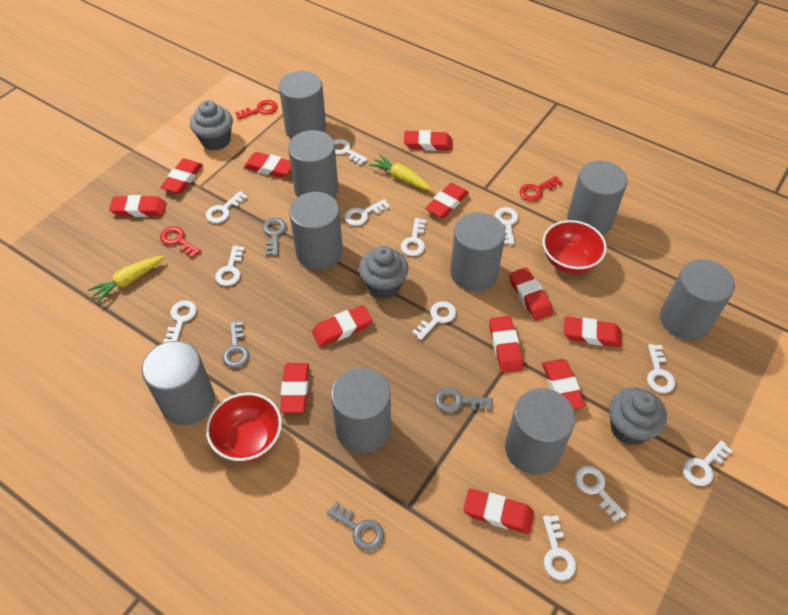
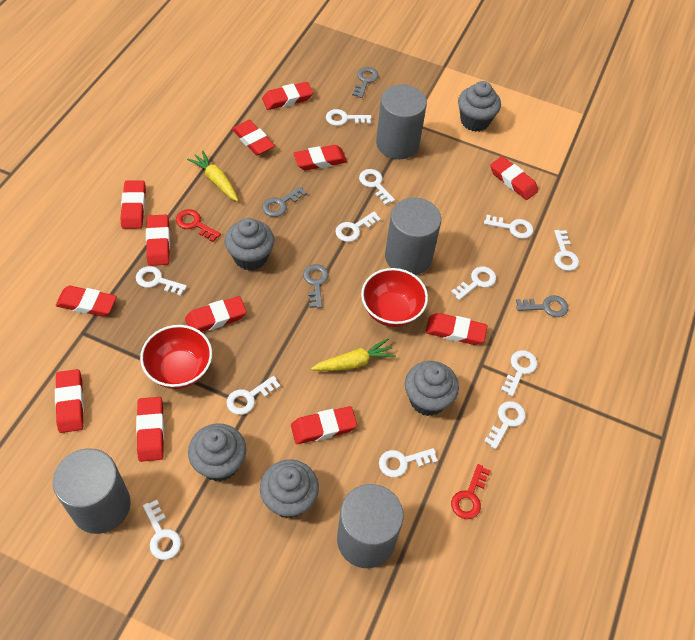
grey cupcake: 3 -> 5
grey cylinder: 9 -> 4
red key: 3 -> 2

